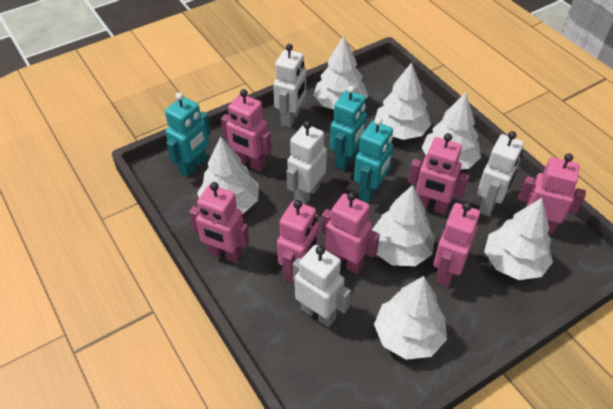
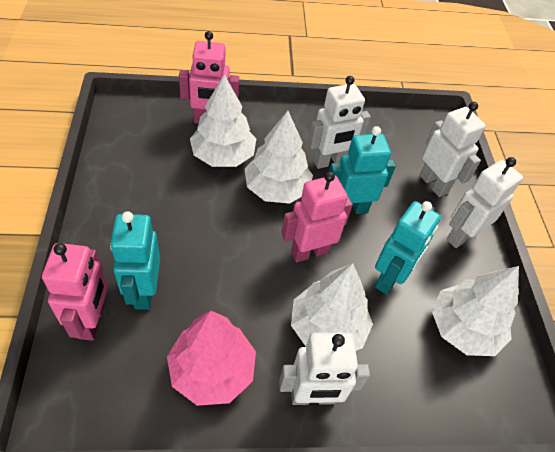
pink robot: 7 -> 3
pink tree: 0 -> 1
white tree: 7 -> 4

